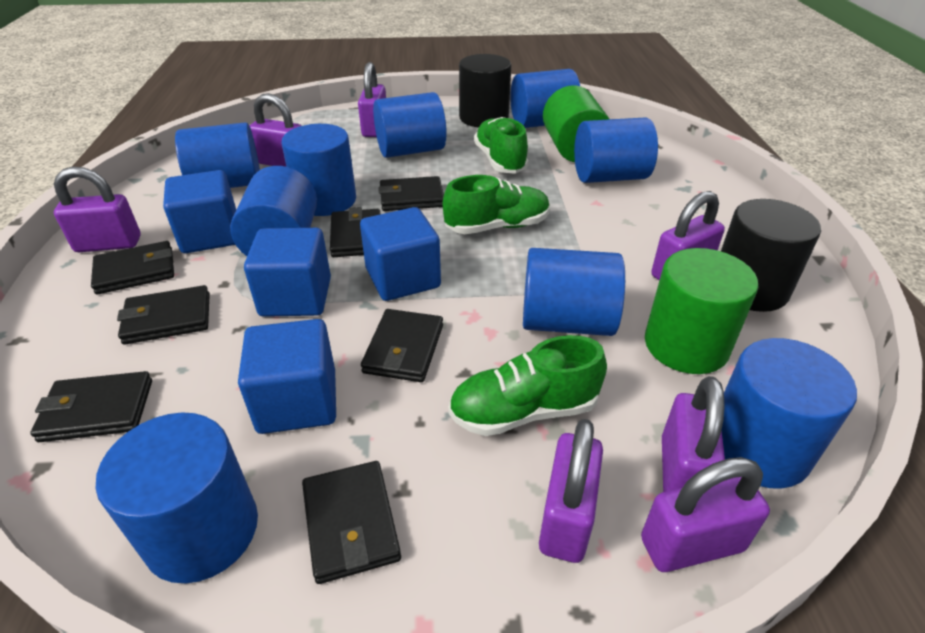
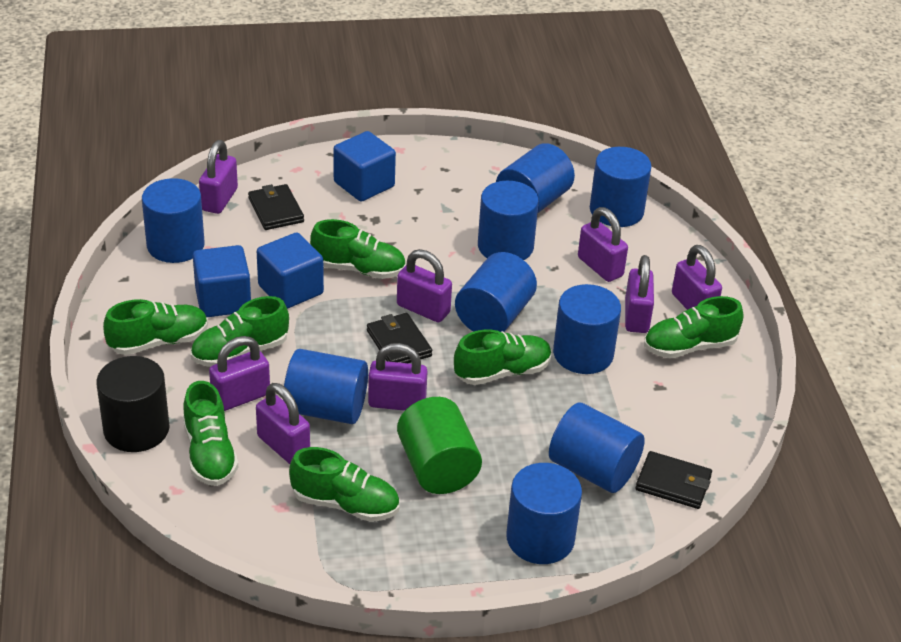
black cylinder: 2 -> 1
black wallet: 7 -> 3
blue cube: 4 -> 3
green cylinder: 2 -> 1
green shoe: 3 -> 7
purple padlock: 7 -> 8

